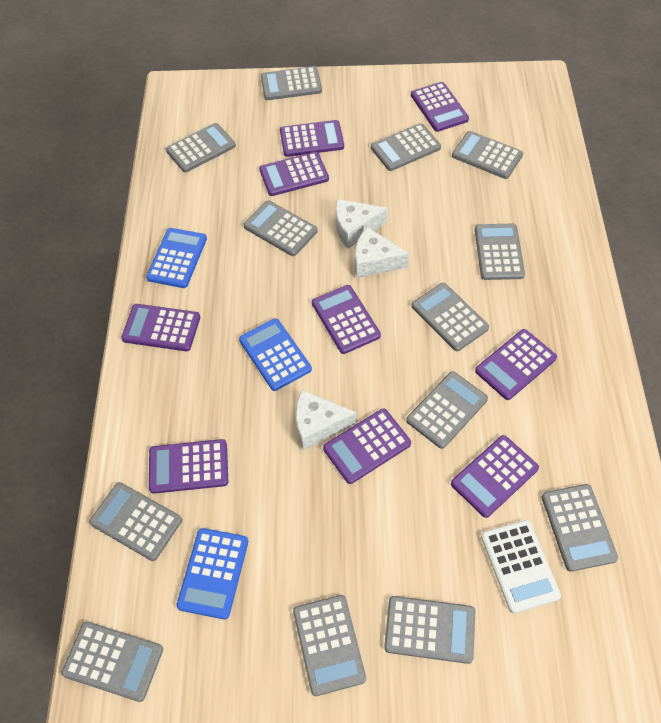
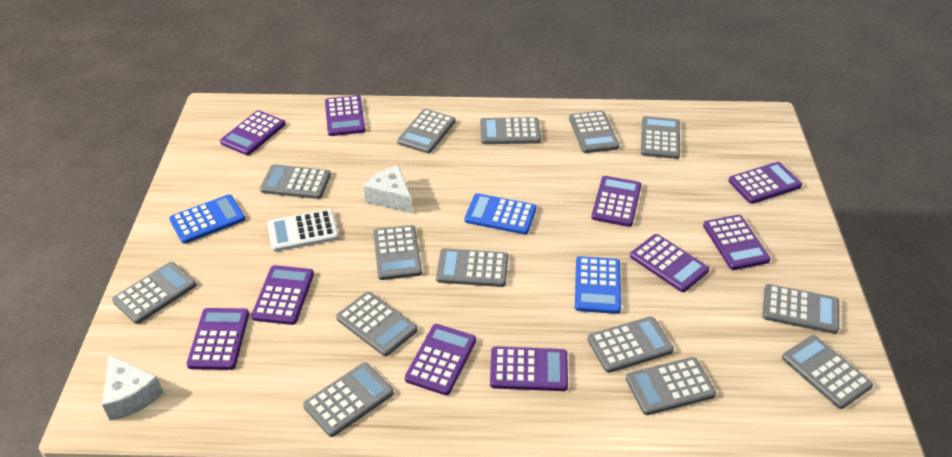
grey calculator: 13 -> 14
purple calculator: 9 -> 10
white cheese: 3 -> 2

